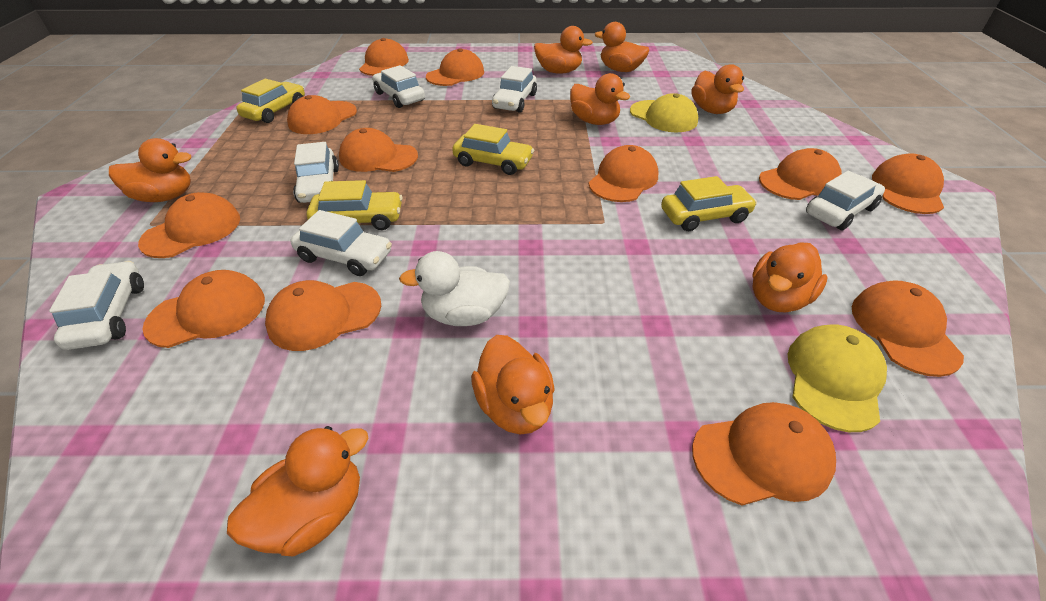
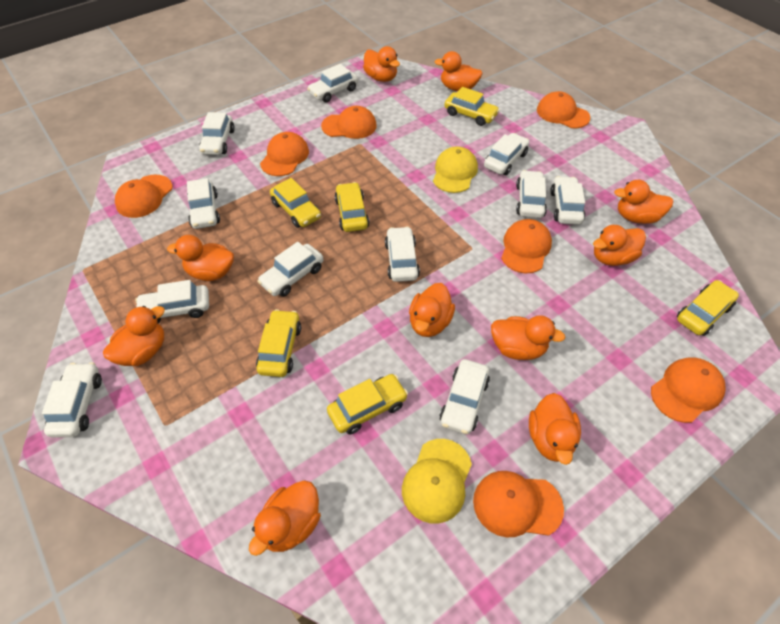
orange cap: 12 -> 7
orange duck: 8 -> 10
white car: 6 -> 11
white duck: 1 -> 0
yellow car: 4 -> 6

